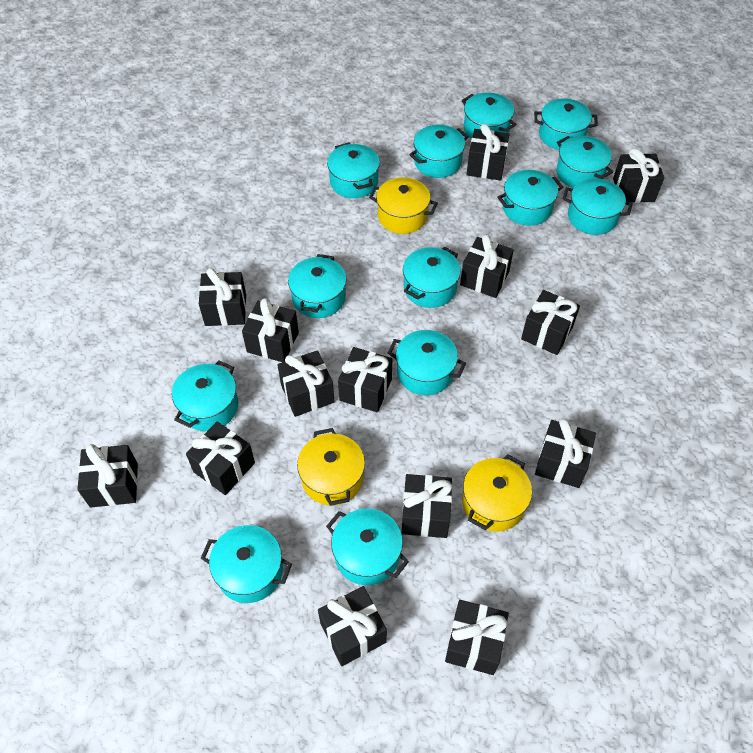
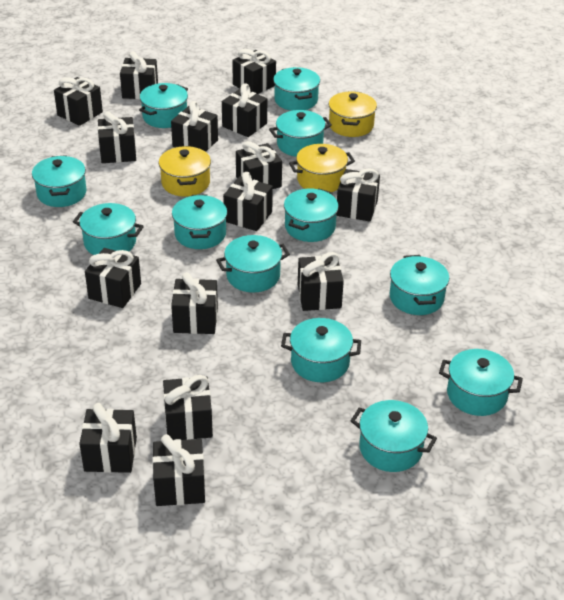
black gift: 14 -> 15
turquoise pot: 13 -> 12

